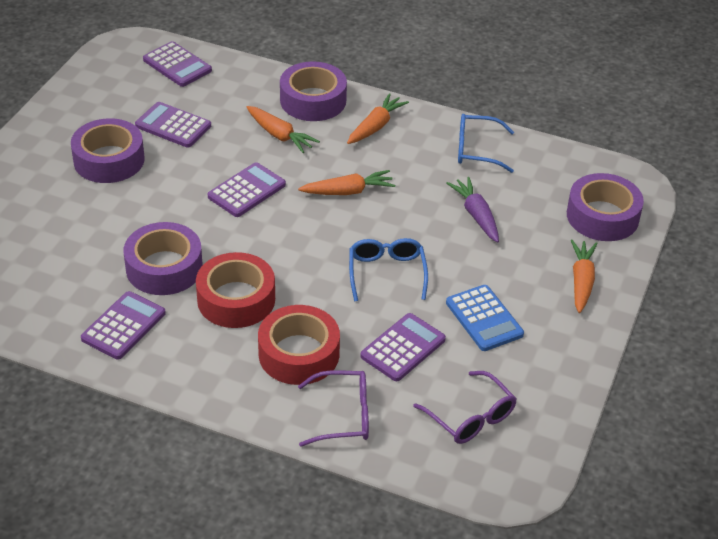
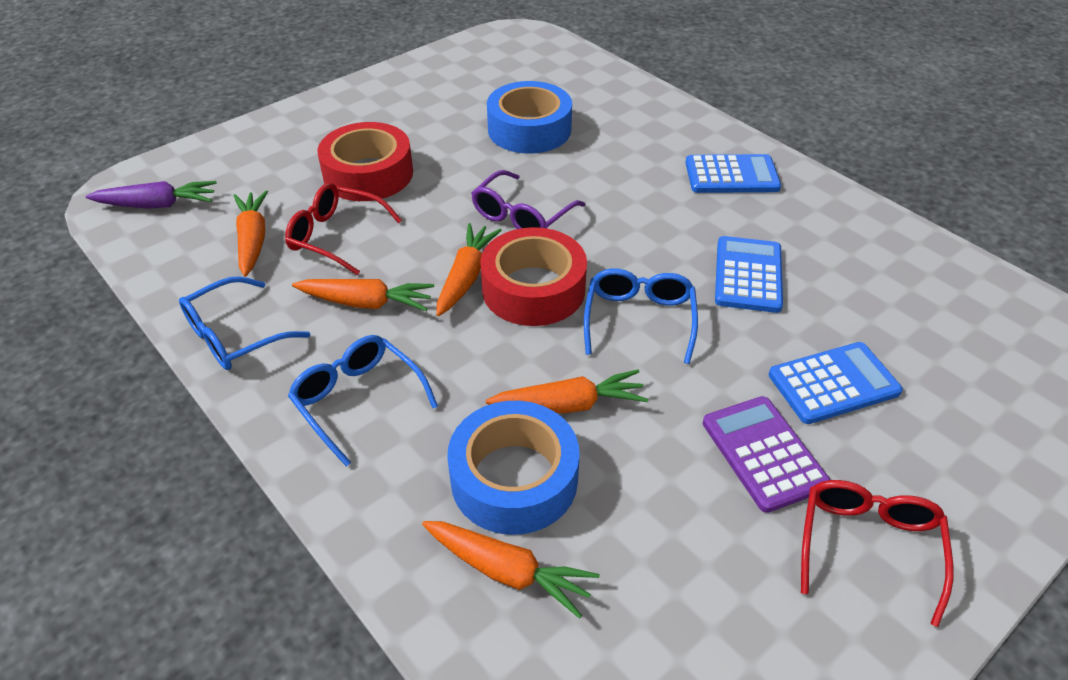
blue calculator: 1 -> 3
blue glasses: 2 -> 3
blue tape: 0 -> 2
orange carrot: 4 -> 5
purple calculator: 5 -> 1
purple glasses: 2 -> 1
purple tape: 4 -> 0
red glasses: 0 -> 2

